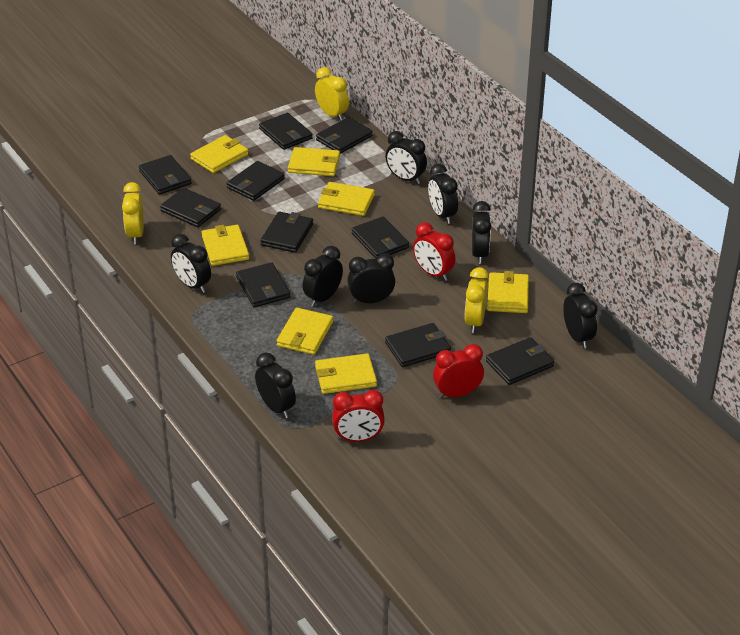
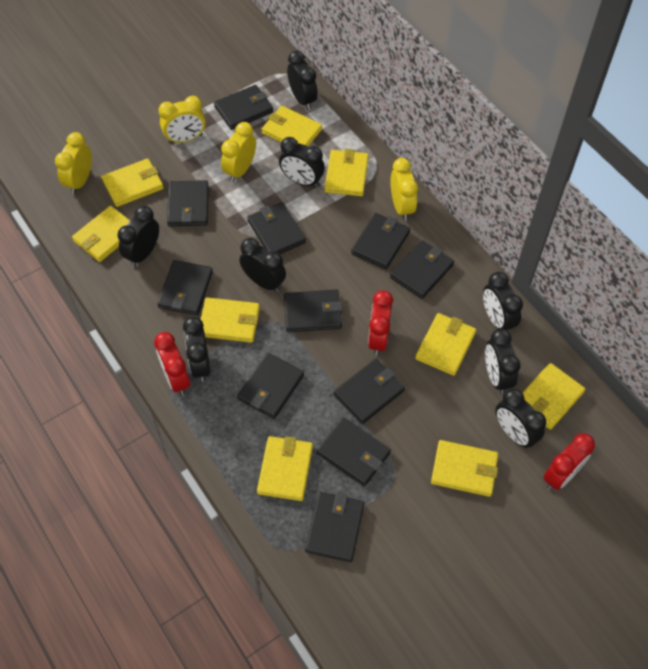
black wallet: 10 -> 11
yellow clock: 3 -> 4
yellow wallet: 7 -> 9

